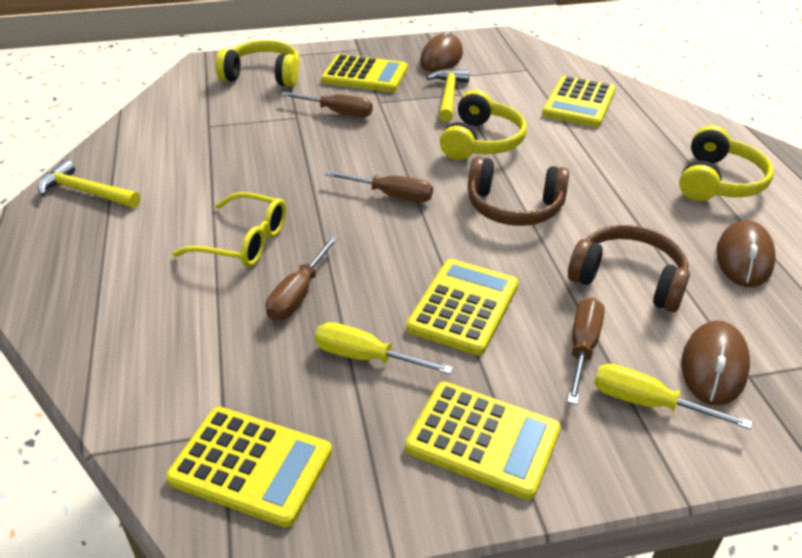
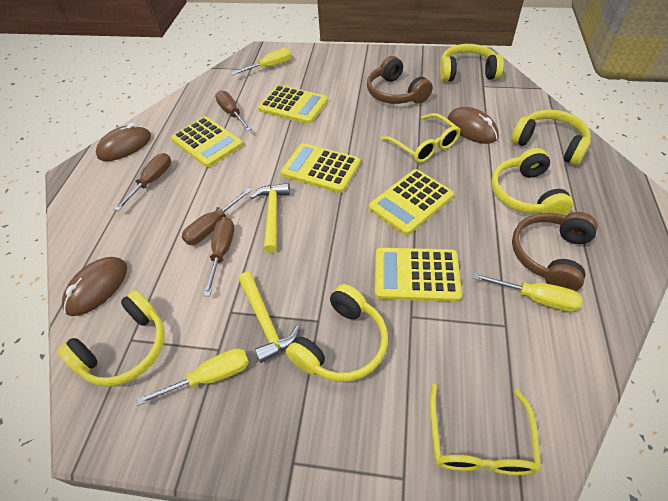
yellow glasses: 1 -> 2
yellow headphones: 3 -> 5
yellow screwdriver: 2 -> 3

